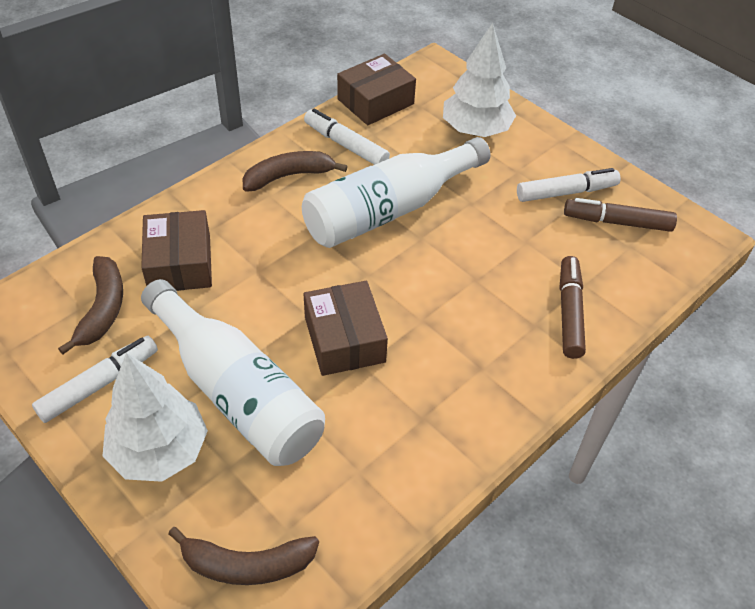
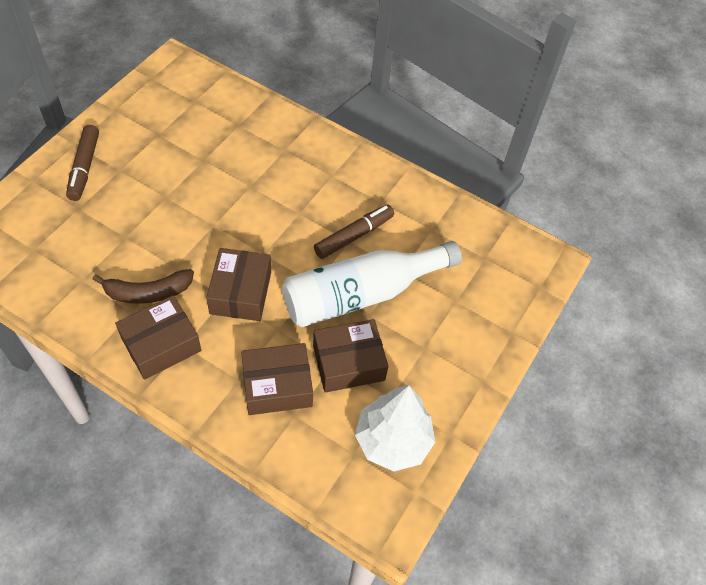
brown banana: 3 -> 1
brown box: 3 -> 4
white bottle: 2 -> 1
white marker: 3 -> 0
white tree: 2 -> 1

